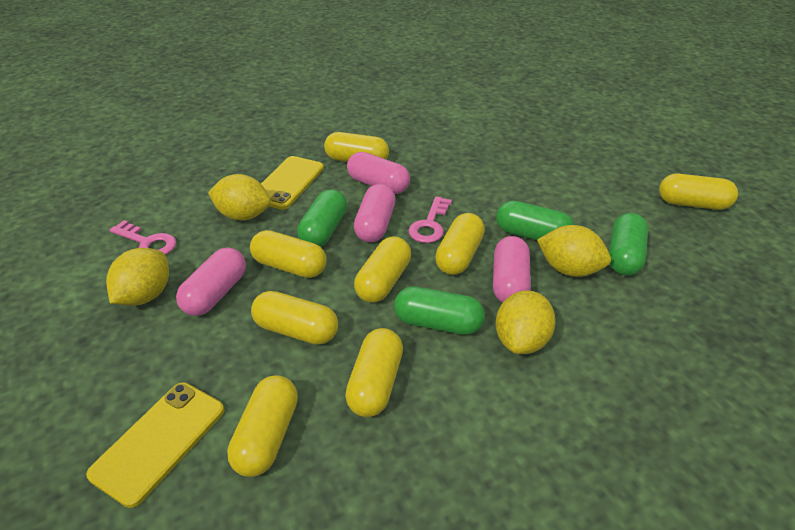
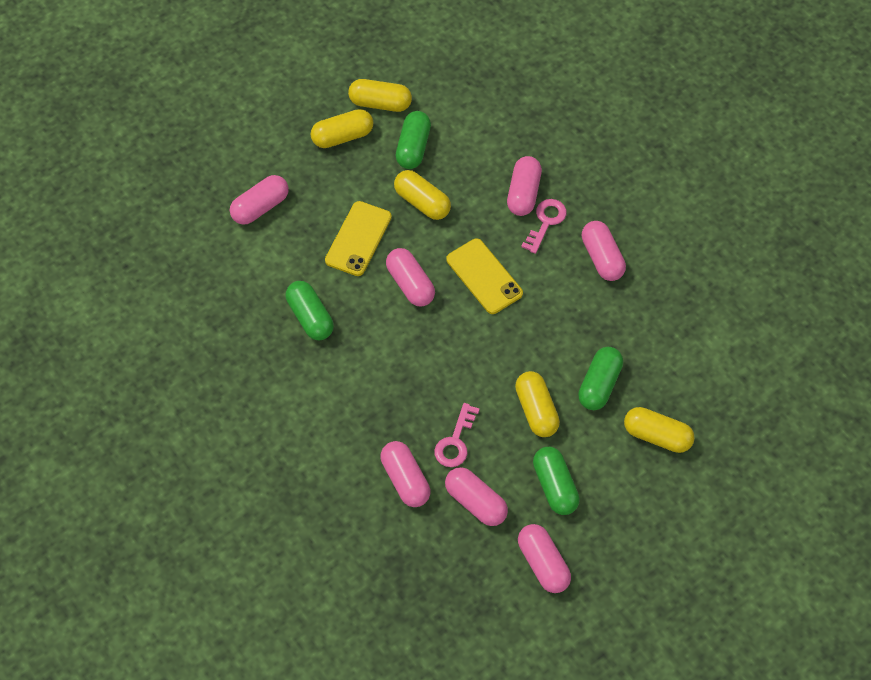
pink capsule: 4 -> 7
yellow capsule: 8 -> 5
yellow lemon: 4 -> 0

